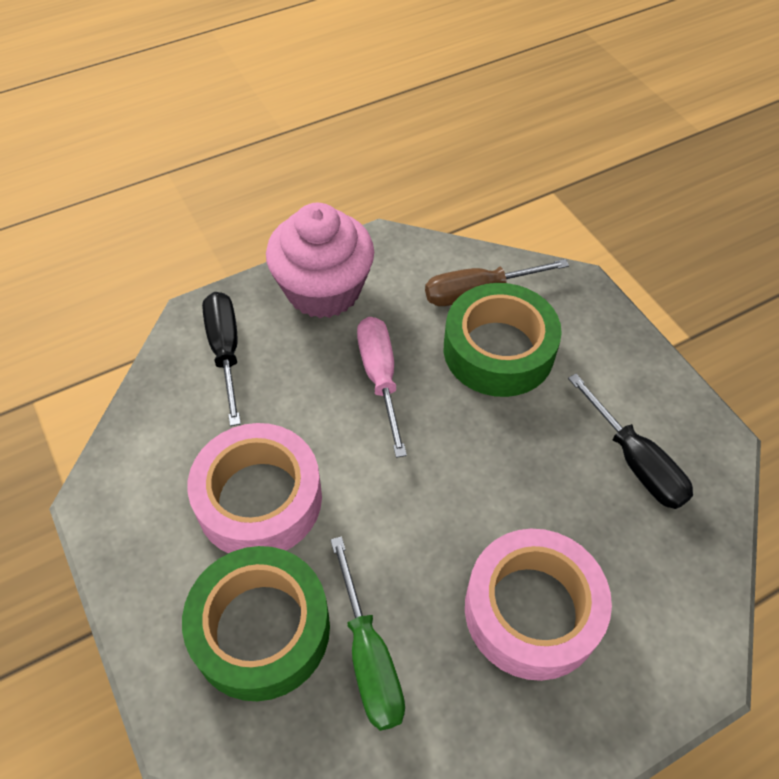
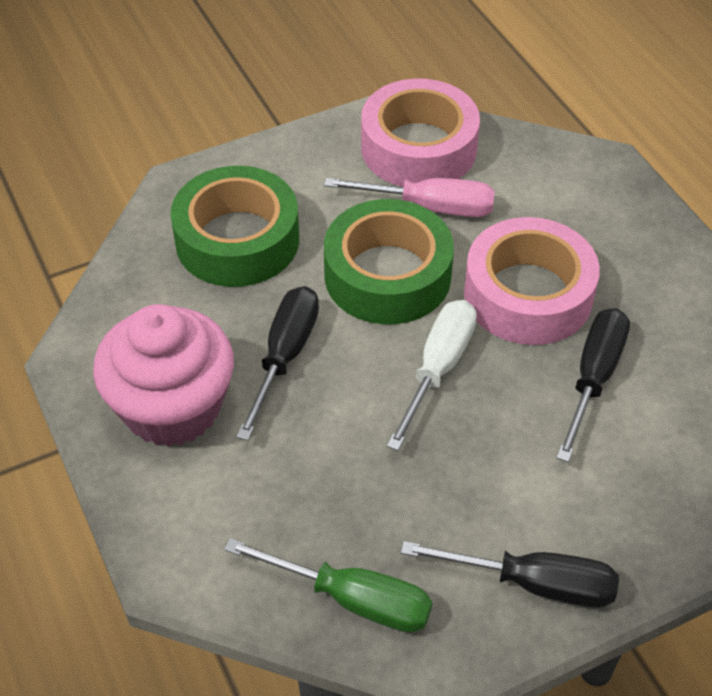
black screwdriver: 2 -> 3
brown screwdriver: 1 -> 0
white screwdriver: 0 -> 1

